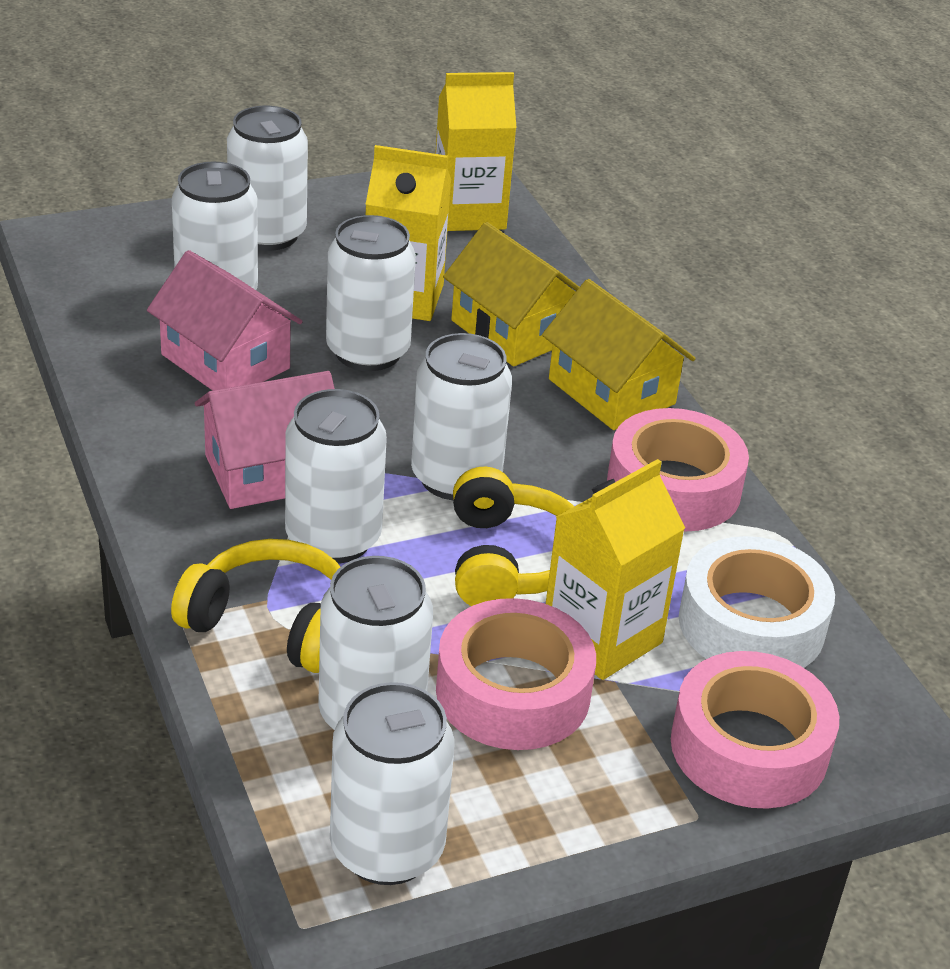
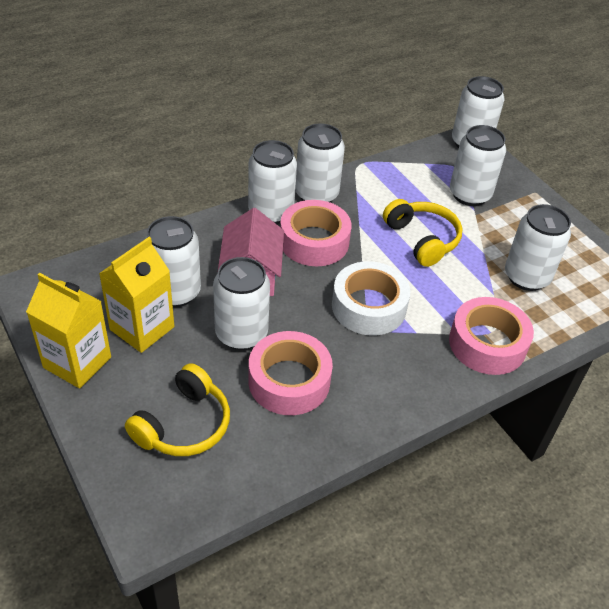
pink house: 2 -> 1
yellow carton: 3 -> 2
yellow house: 2 -> 0

